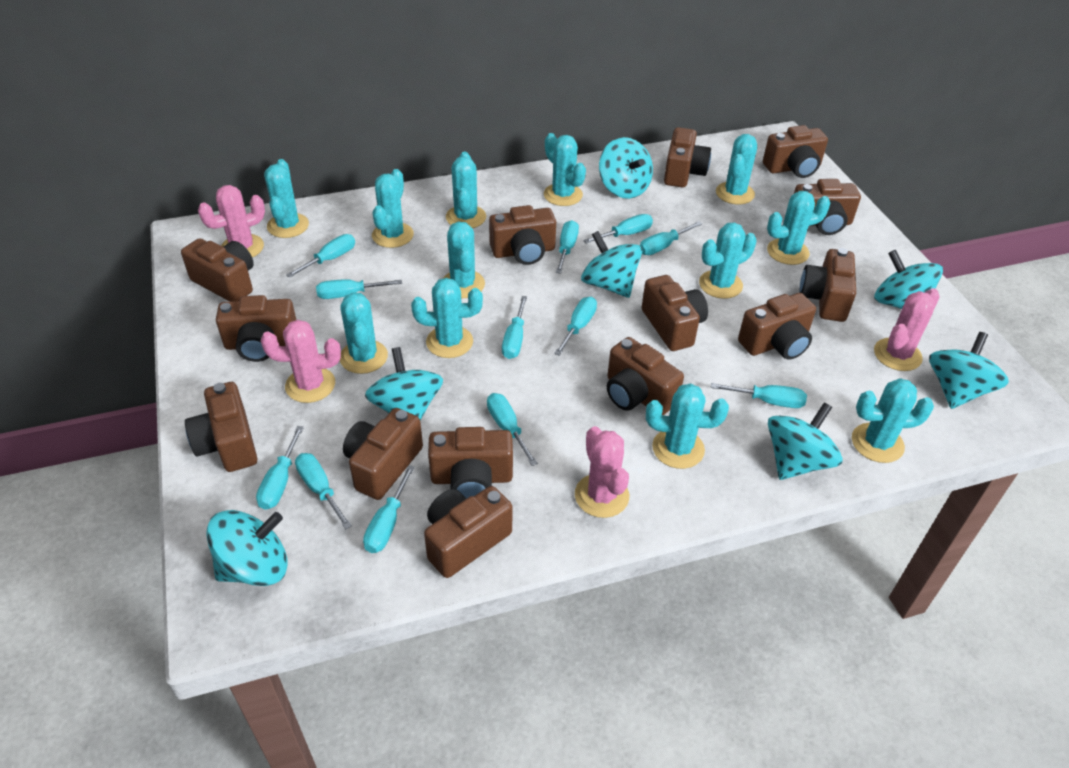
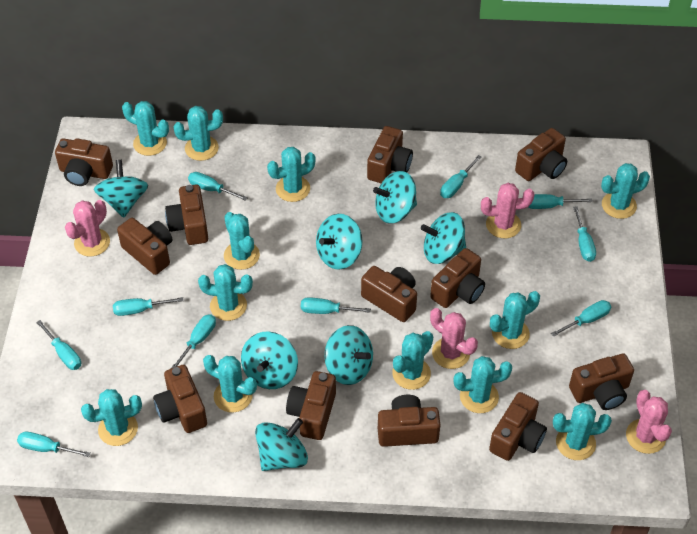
brown camera: 14 -> 12
turquoise screwdriver: 12 -> 10

